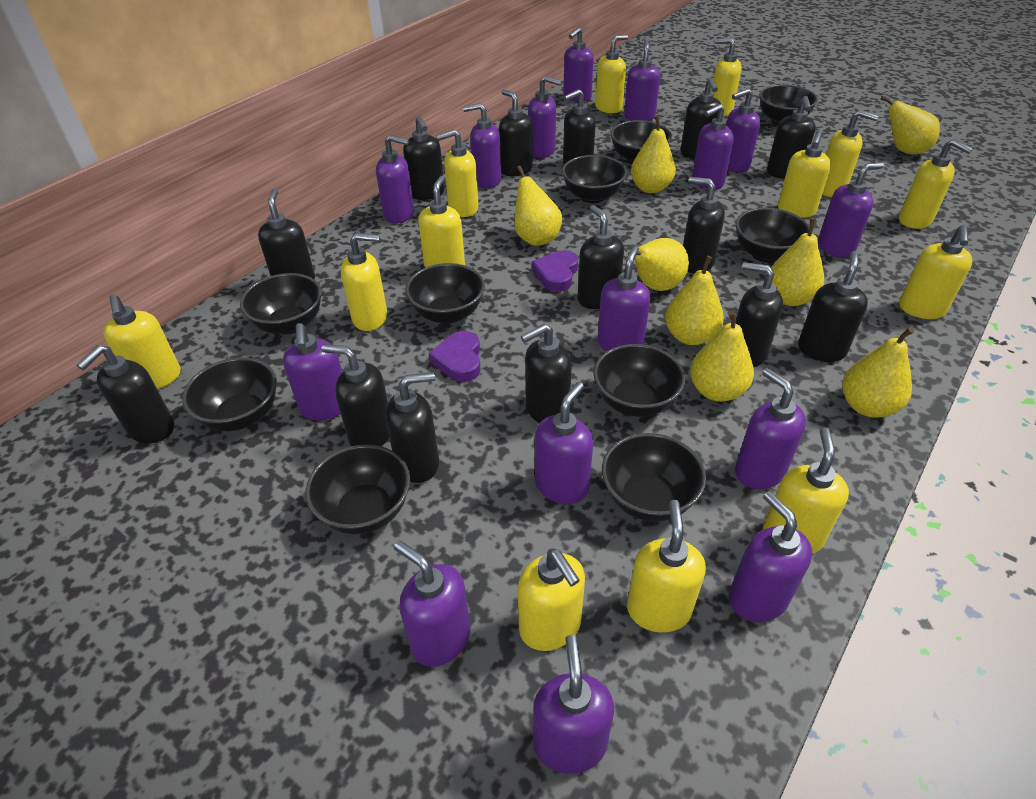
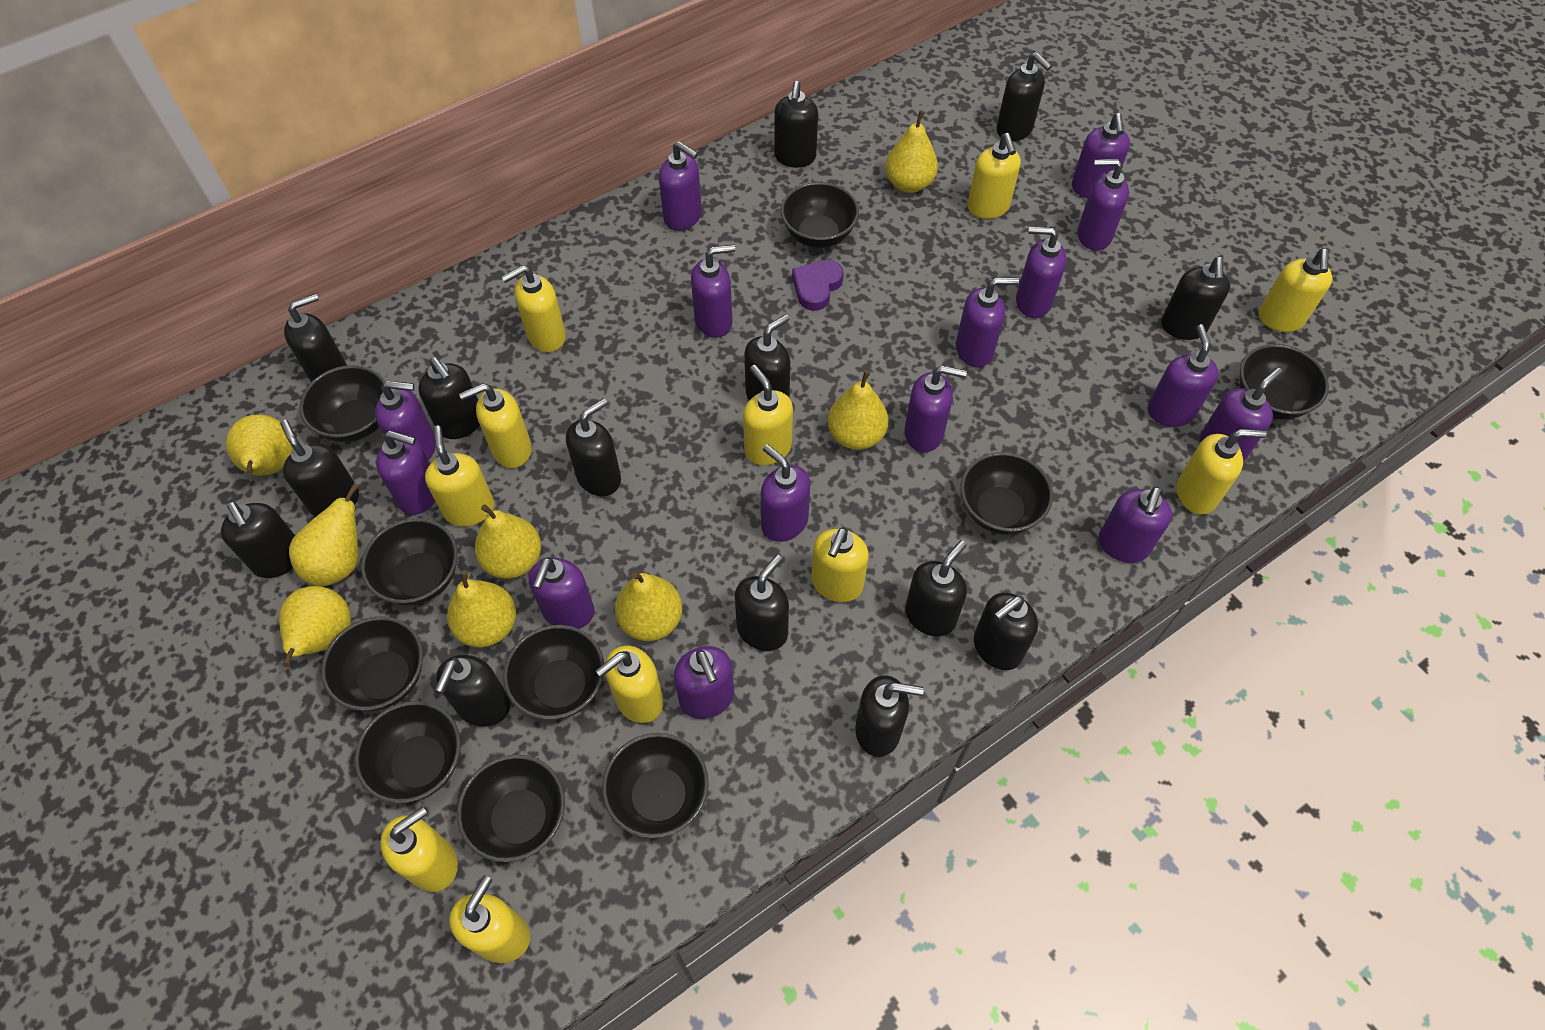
purple heart: 2 -> 1
yellow soap dispenser: 13 -> 11

